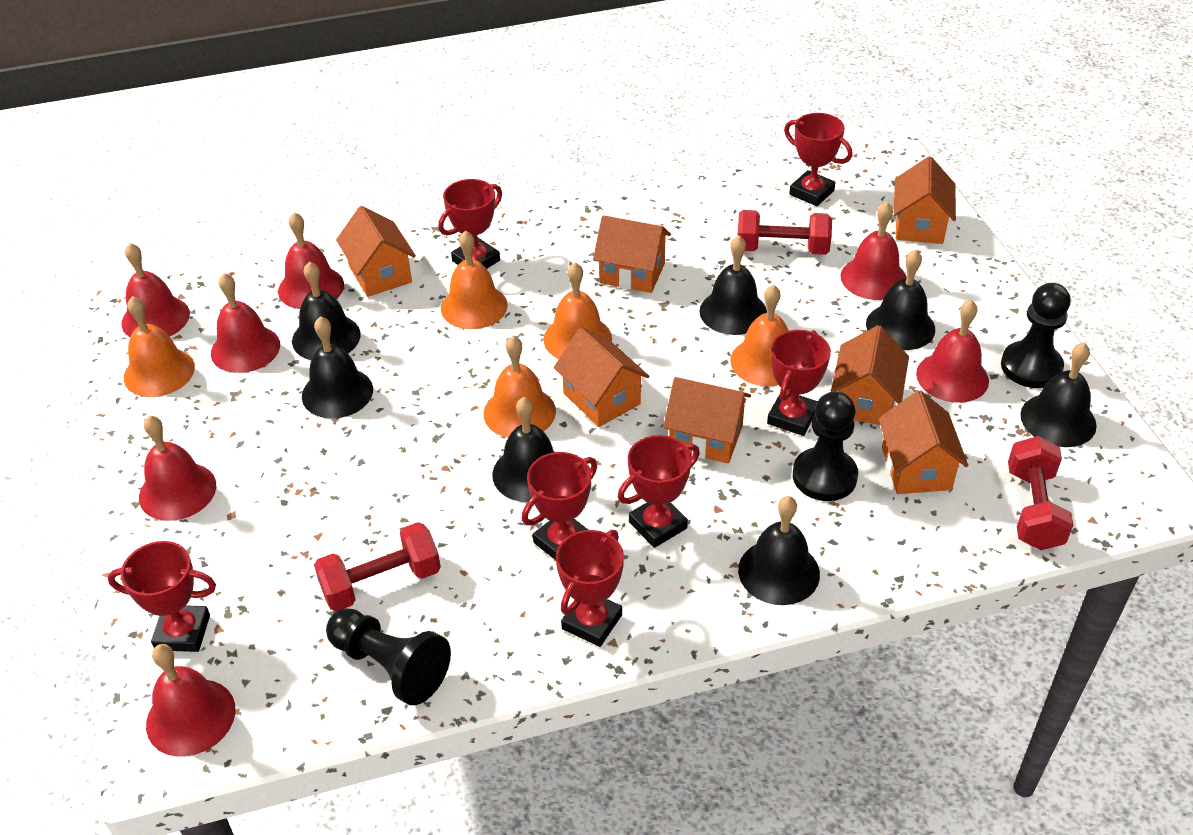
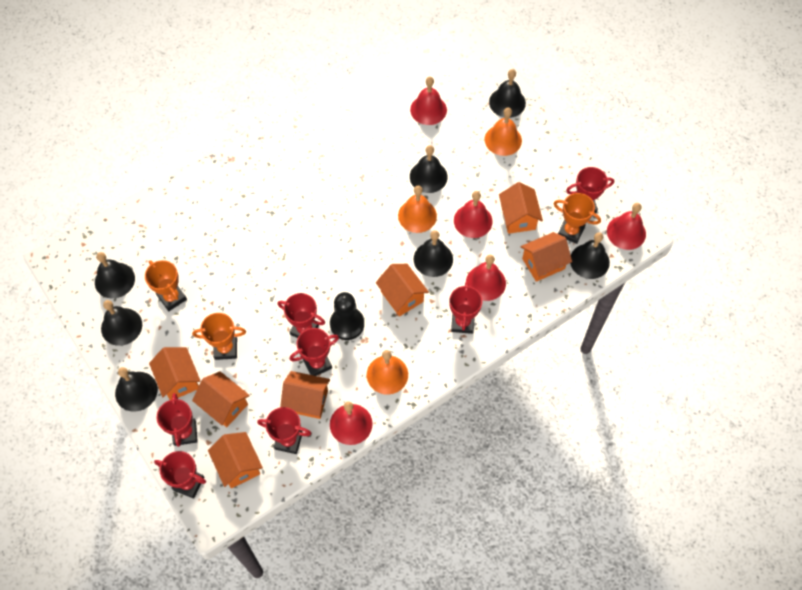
black pawn: 3 -> 1
orange bell: 5 -> 3
orange trophy: 0 -> 3
red bell: 7 -> 5
red dumbbell: 3 -> 0

